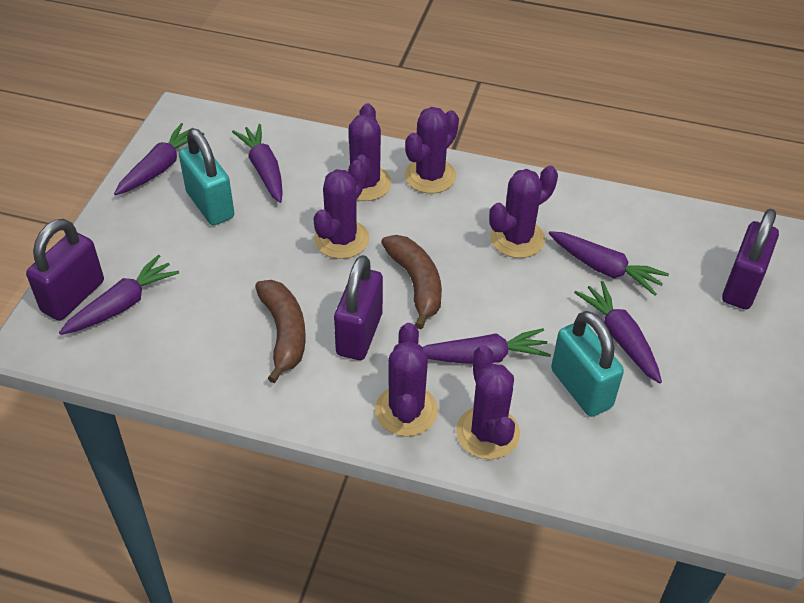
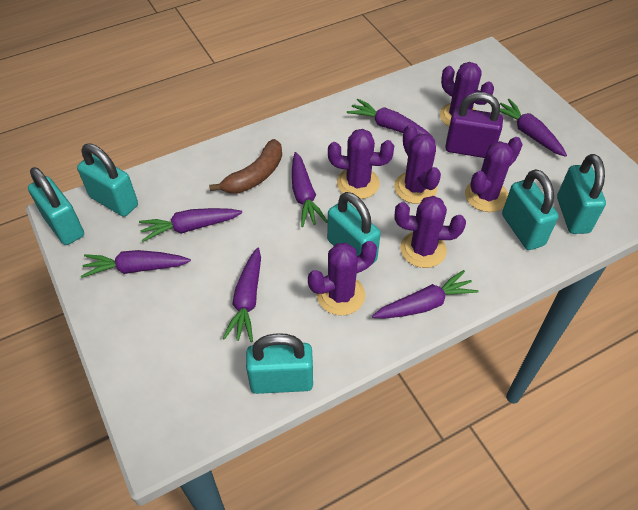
brown banana: 2 -> 1
purple carrot: 6 -> 7
purple padlock: 3 -> 1
turquoise padlock: 2 -> 6

